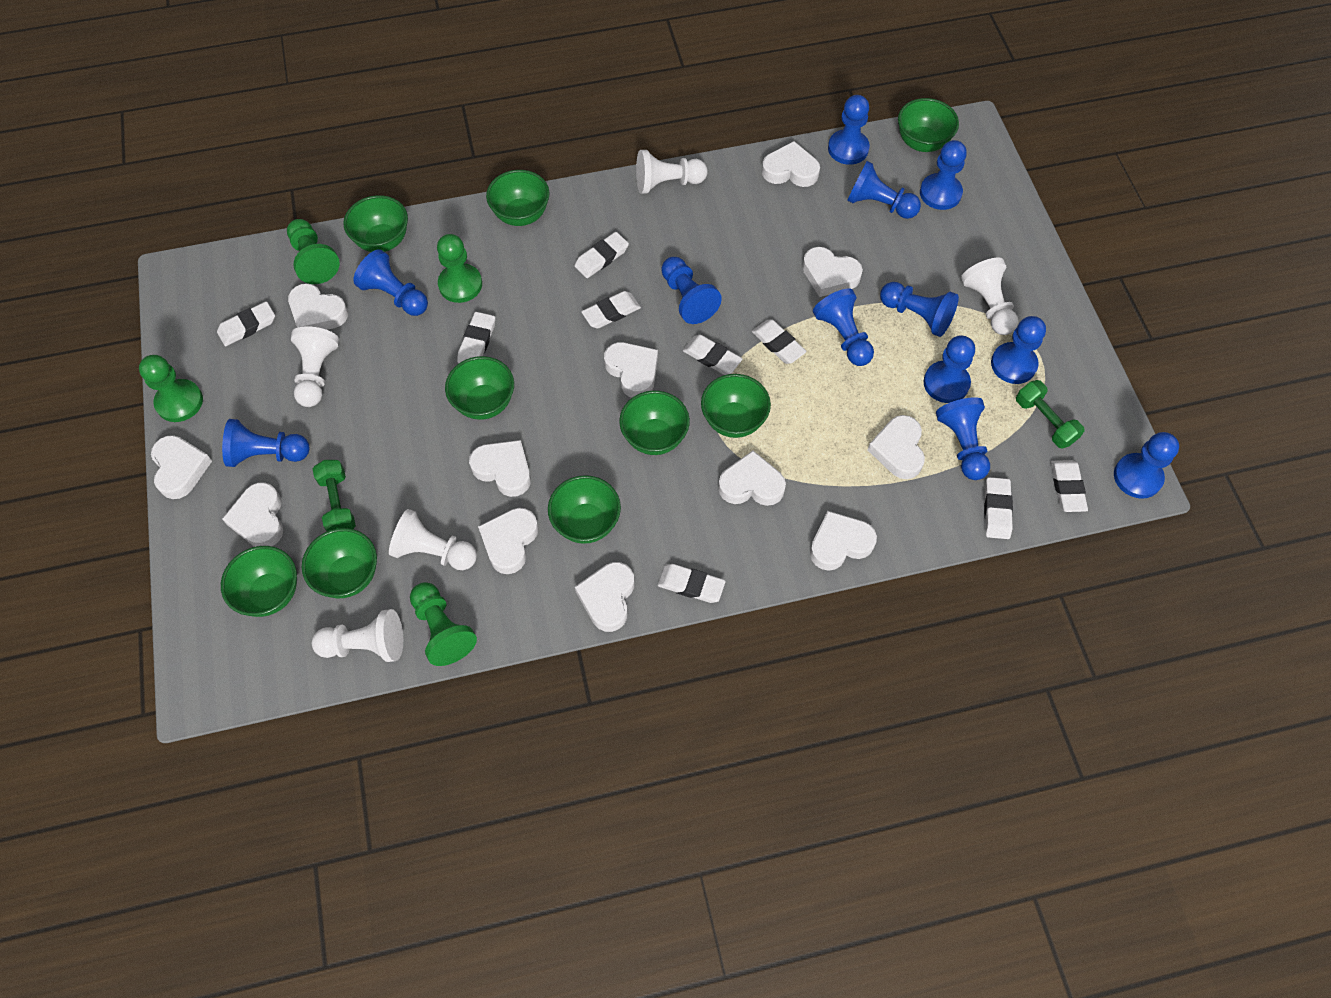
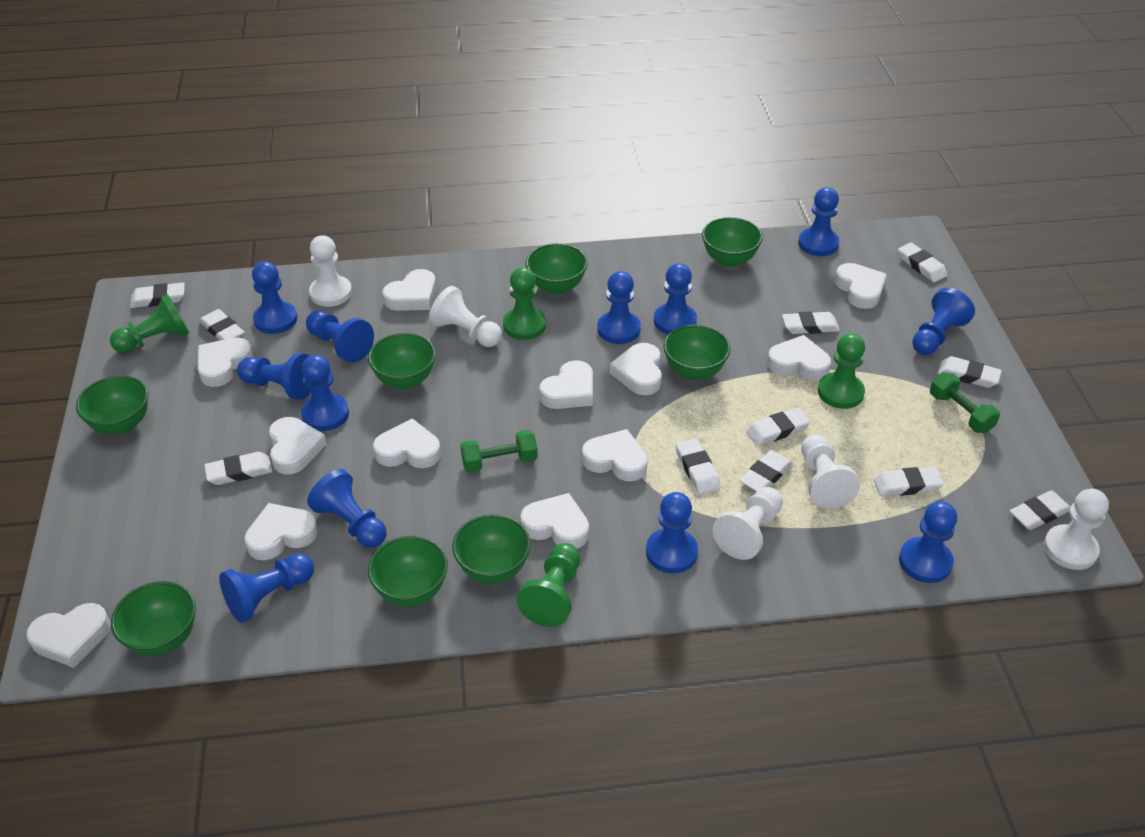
green bowl: 9 -> 8
white eraser: 9 -> 11

